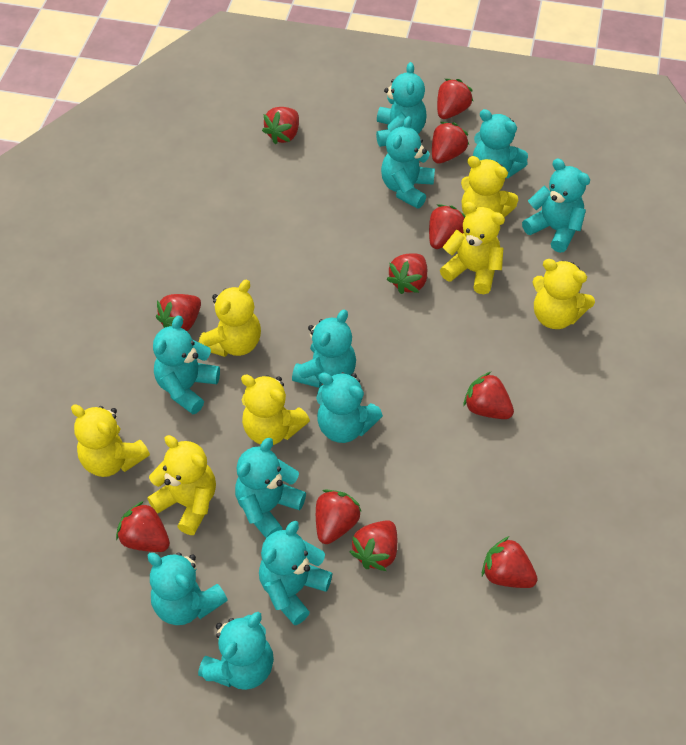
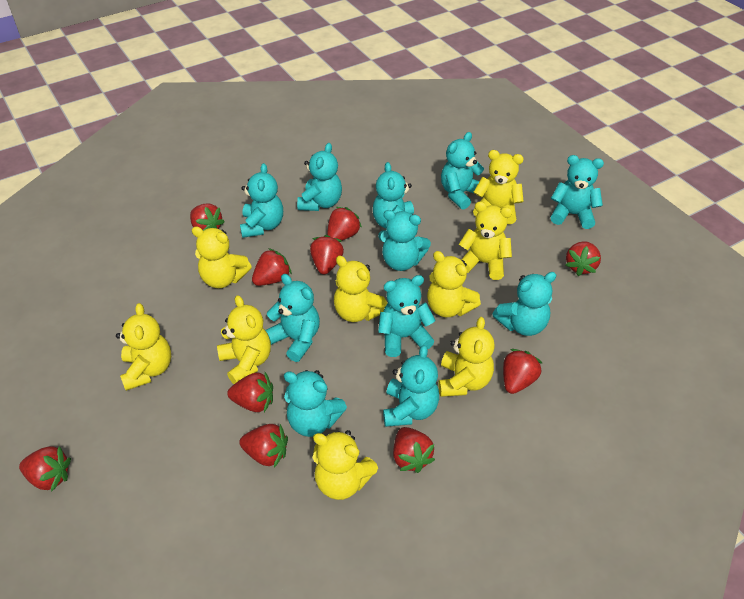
red strawberry: 11 -> 10
yellow teddy bear: 7 -> 9

